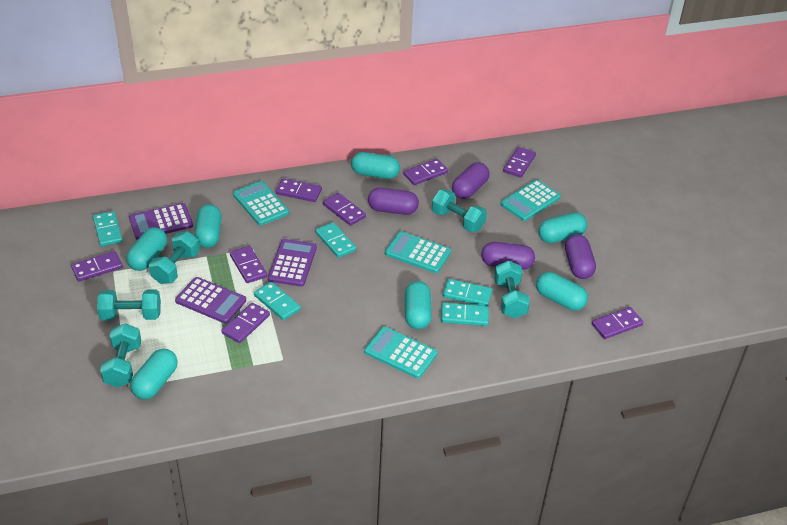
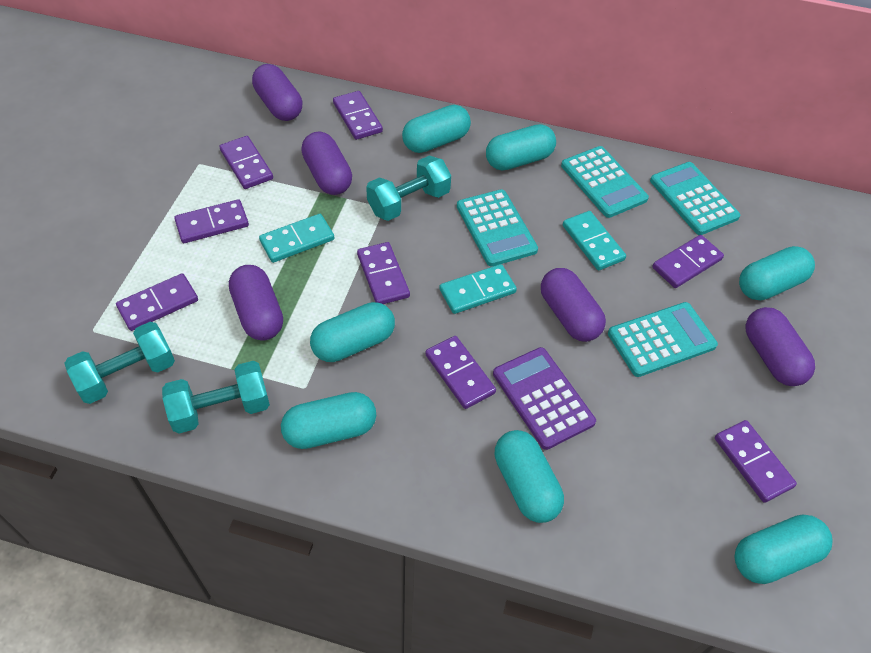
purple calculator: 3 -> 1
purple capsule: 4 -> 5
turquoise domino: 5 -> 3
turquoise dumbbell: 5 -> 3

